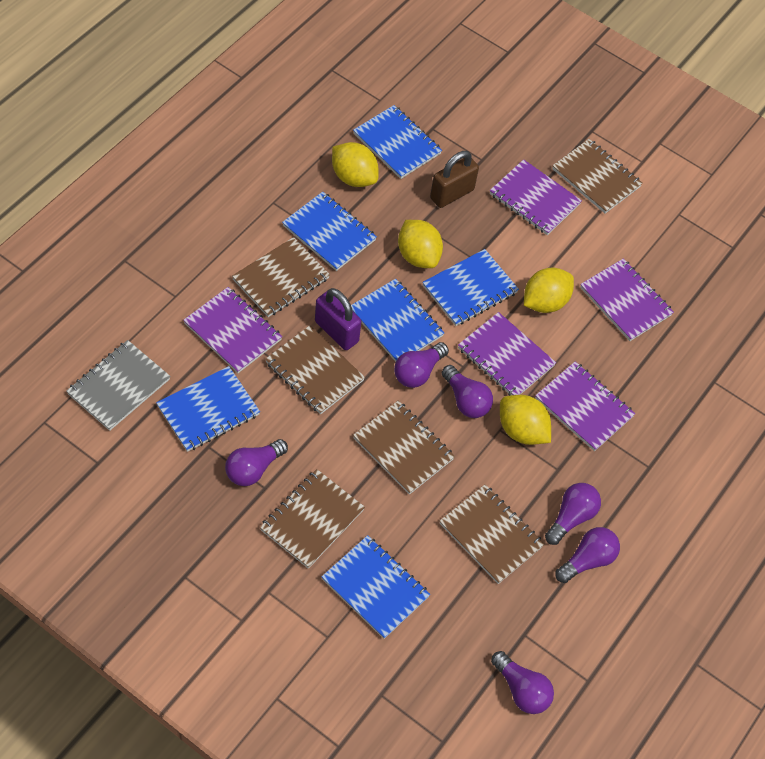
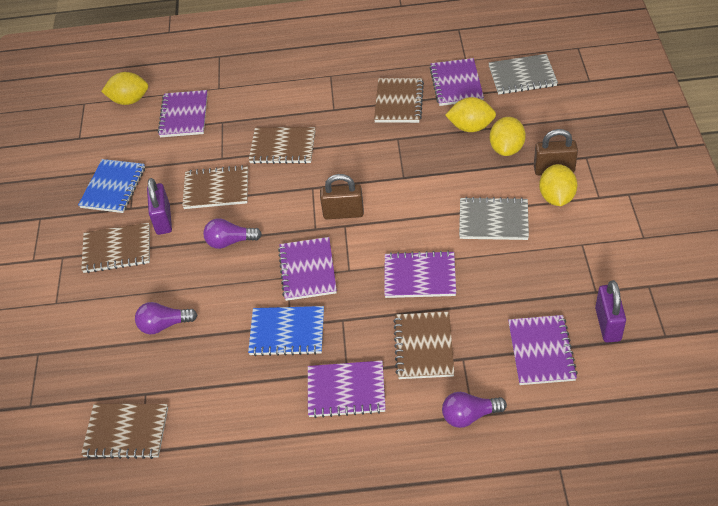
blue notebook: 6 -> 2
brown padlock: 1 -> 2
grey notebook: 1 -> 2
purple light bulb: 6 -> 3
purple notebook: 5 -> 6
purple padlock: 1 -> 2

